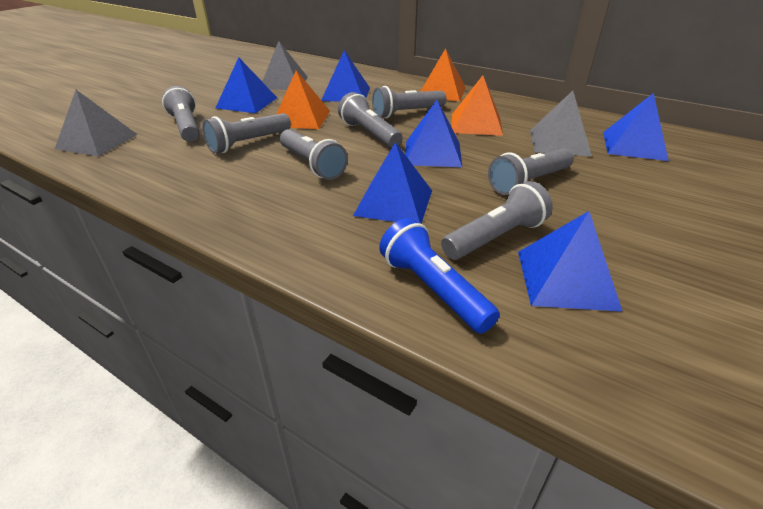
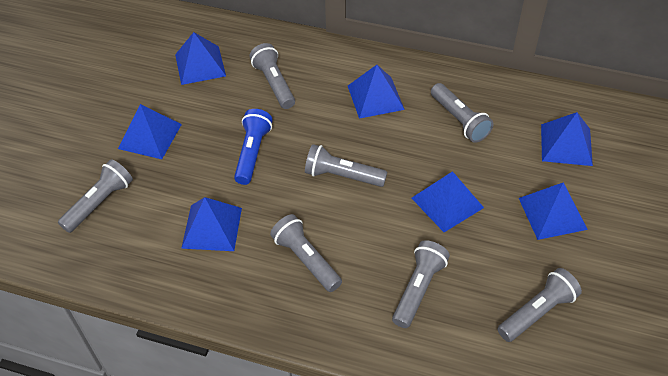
blue pyramid: 6 -> 7
grey pyramid: 3 -> 0
orange pyramid: 3 -> 0

